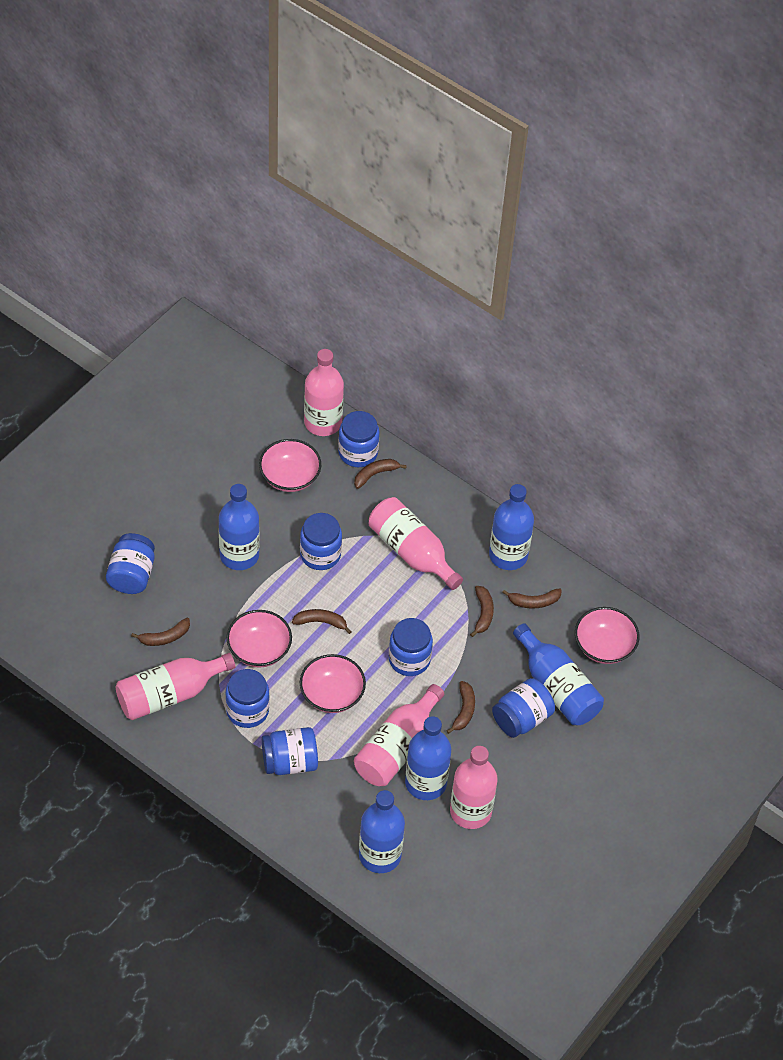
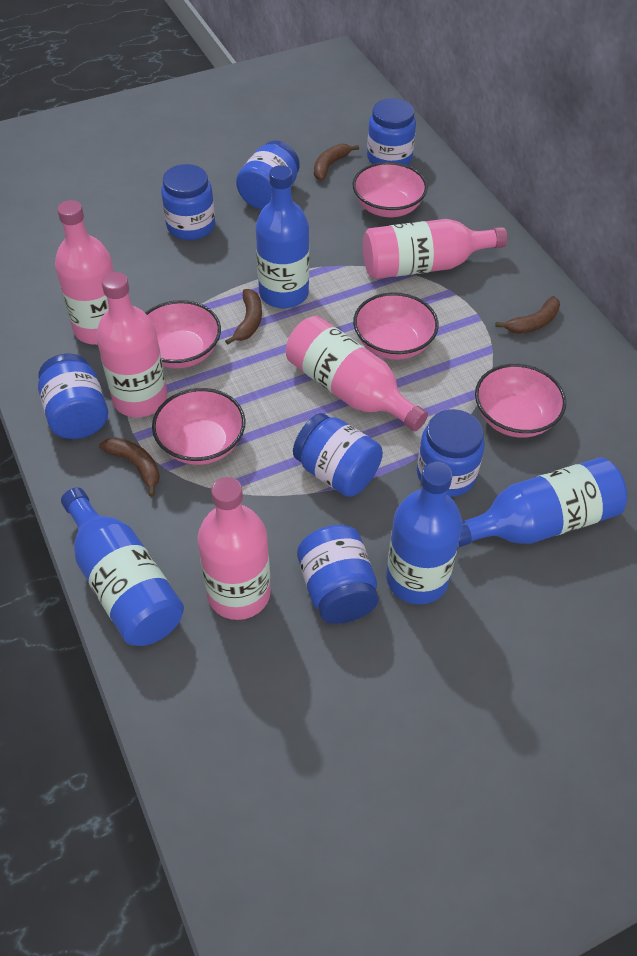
blue bottle: 5 -> 4
brown banana: 6 -> 4
pink bowl: 4 -> 5

